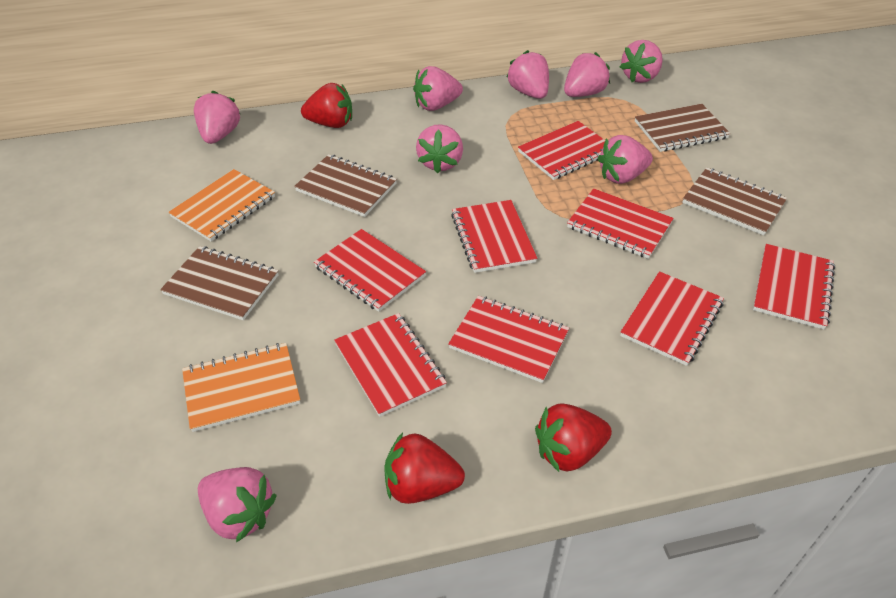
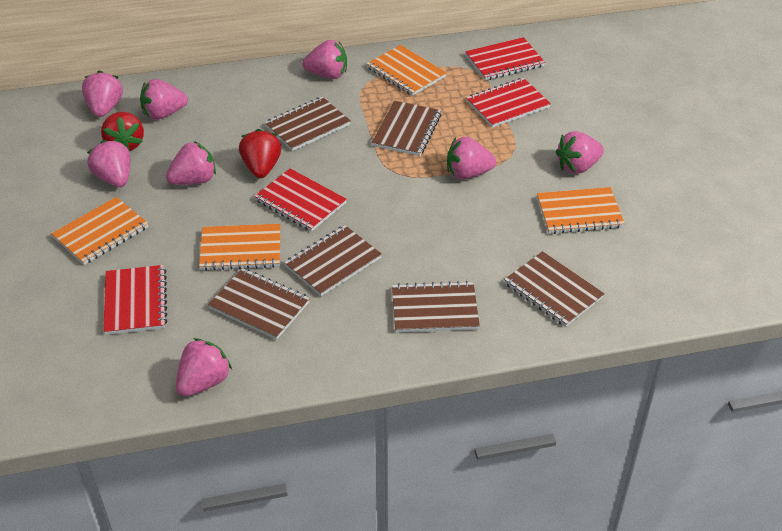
brown notebook: 4 -> 6
orange notebook: 2 -> 4
red notebook: 8 -> 4
red strawberry: 3 -> 2

